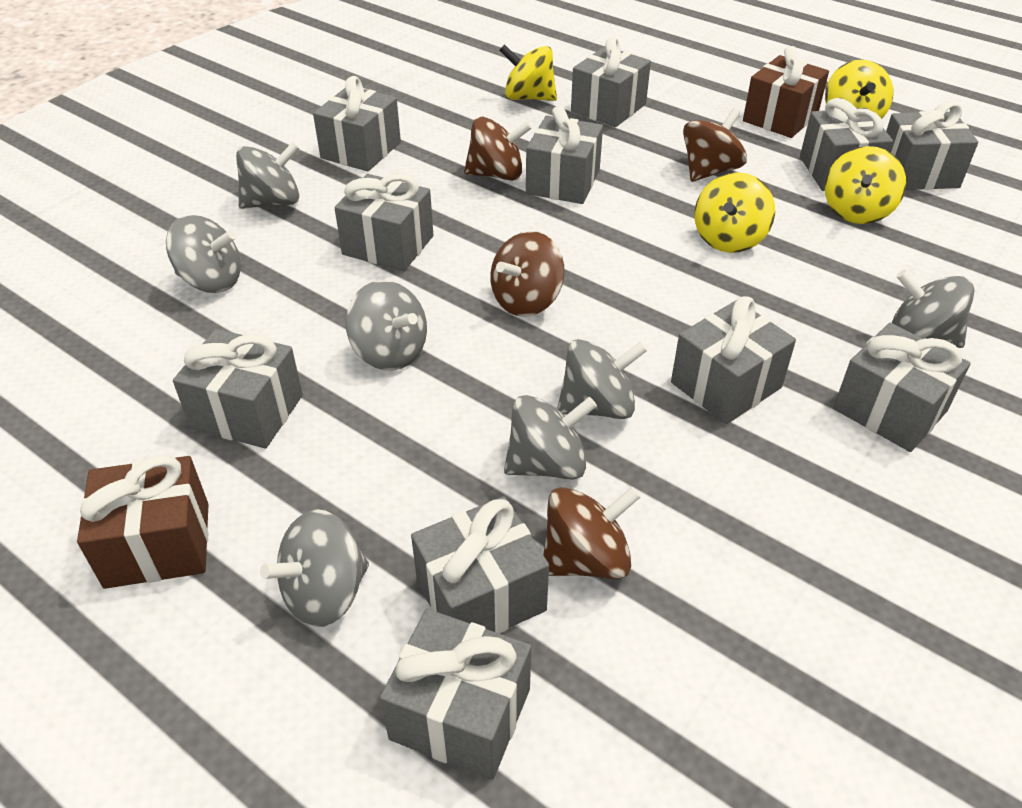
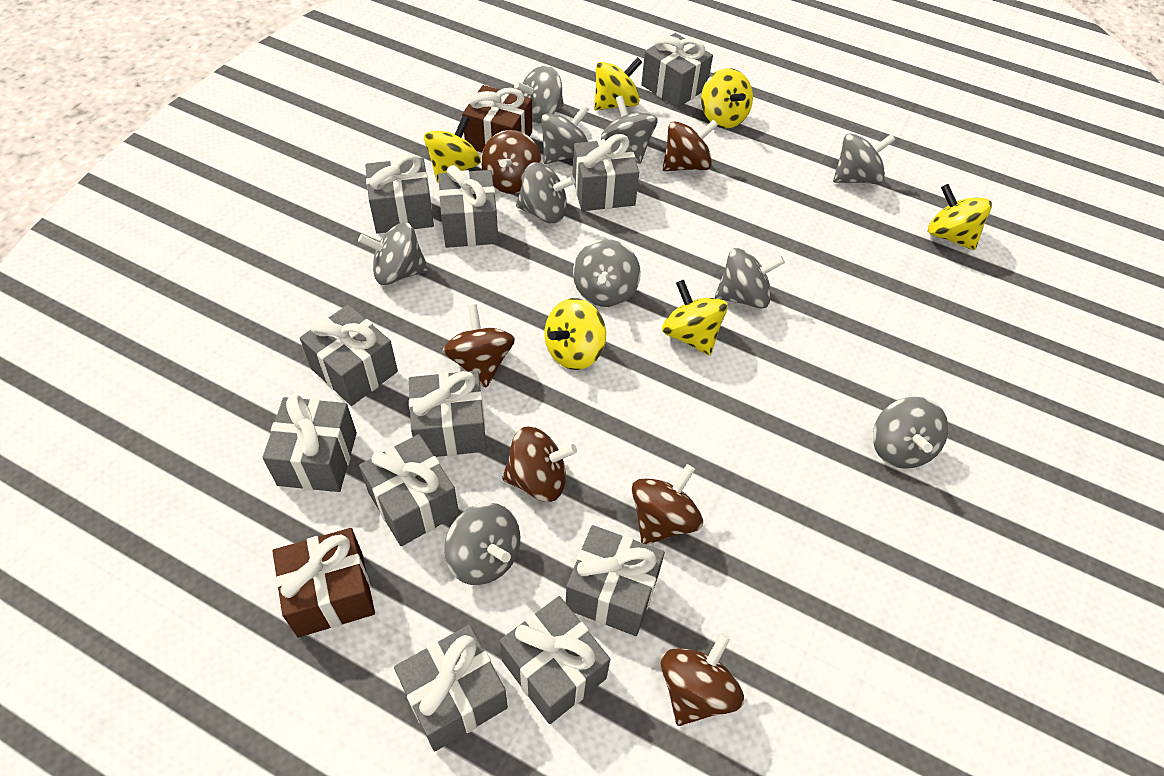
brown spinning top: 4 -> 6
grey spinning top: 7 -> 10
yellow spinning top: 4 -> 6

